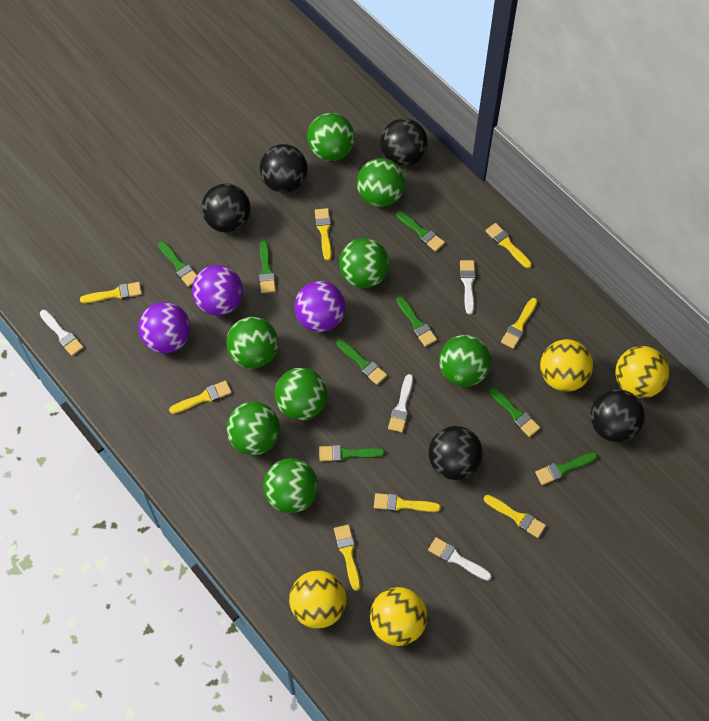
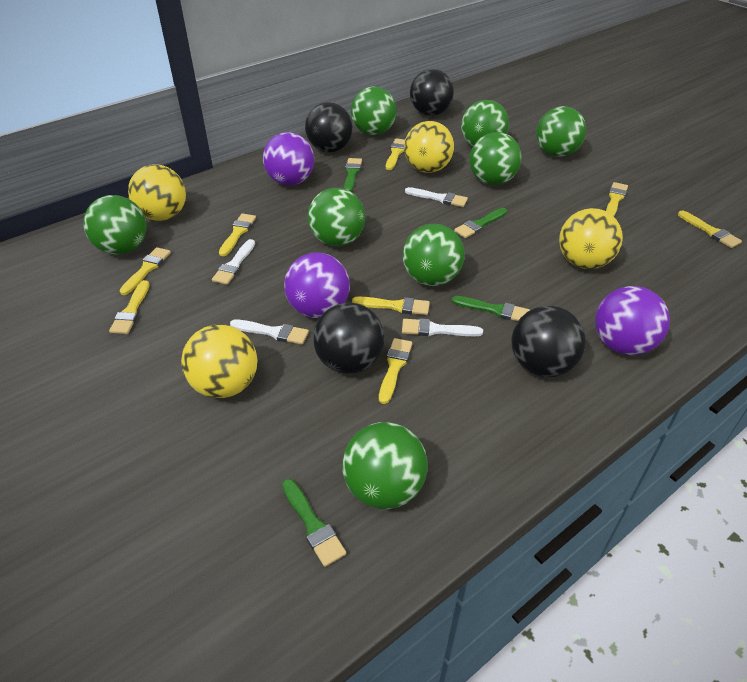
black ball: 5 -> 4
green brush: 8 -> 4

